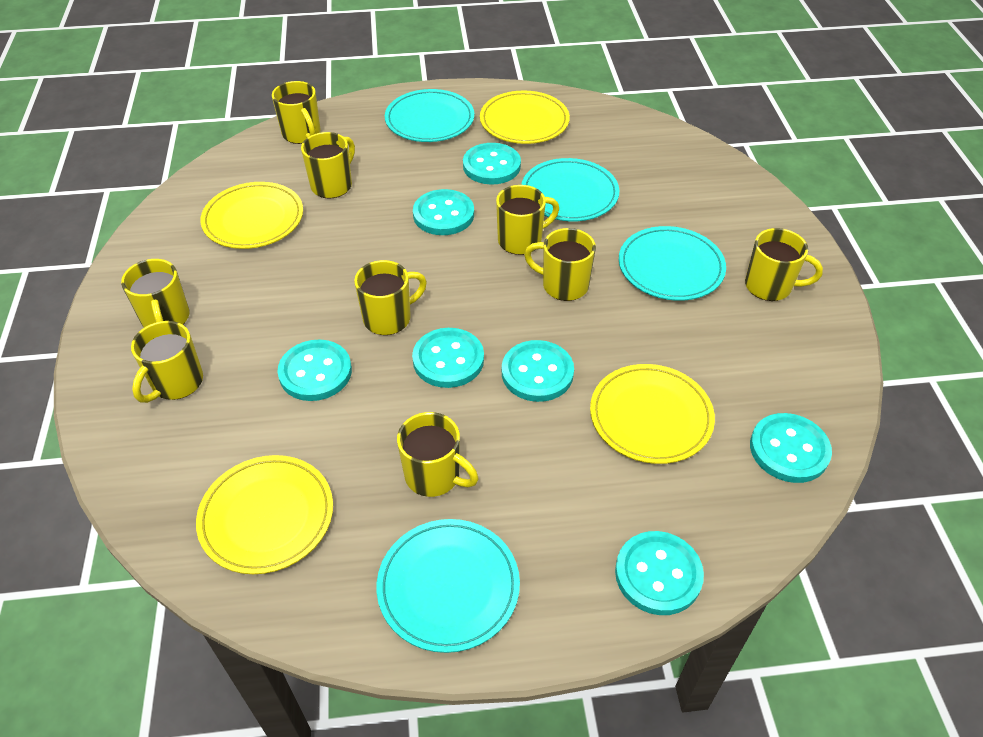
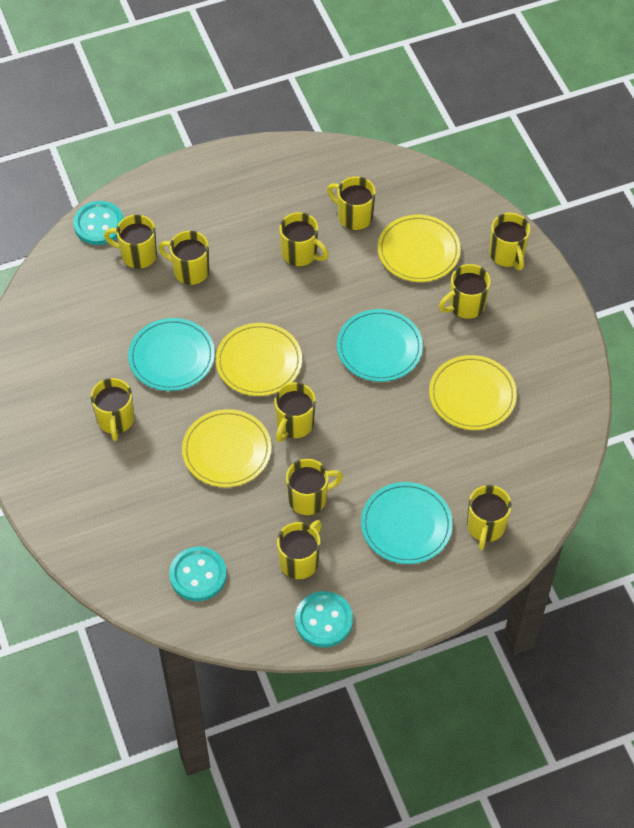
turquoise button: 7 -> 3
turquoise plate: 4 -> 3
yellow mug: 9 -> 11

